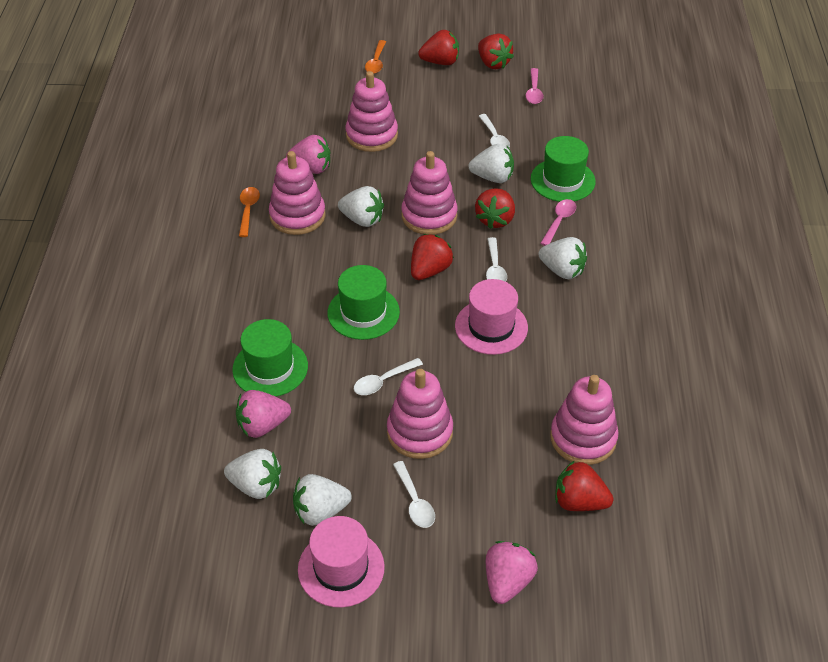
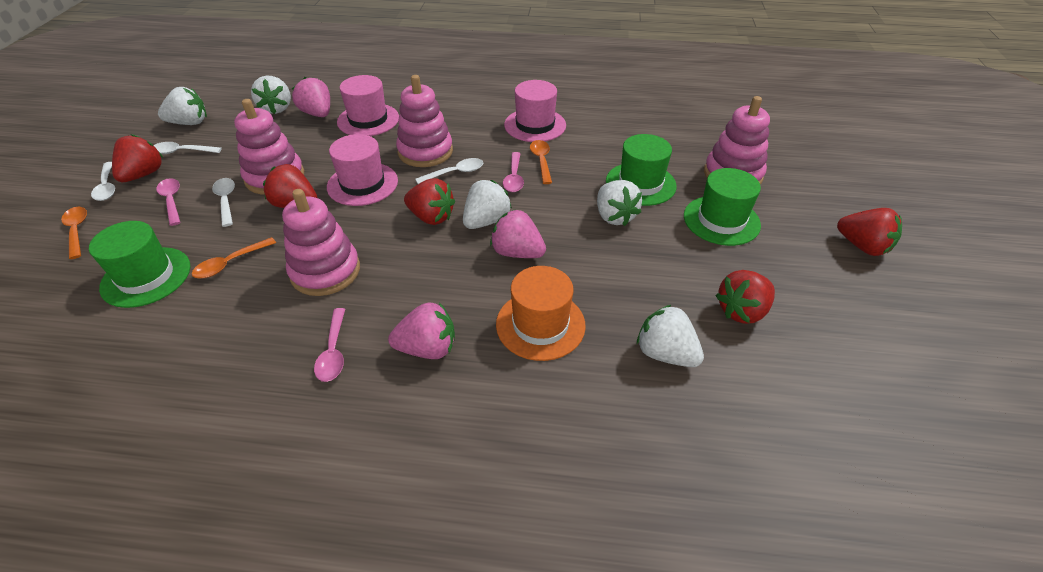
orange hat: 0 -> 1
orange spoon: 2 -> 3
pink hat: 2 -> 3
pink spoon: 2 -> 3
pink stacking toy: 5 -> 4

